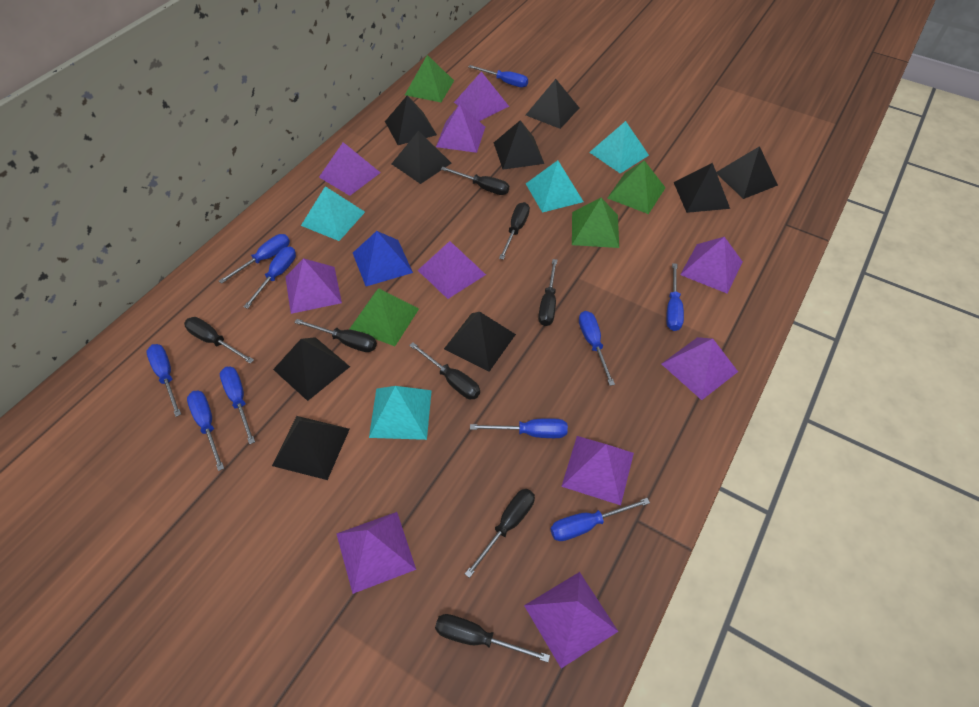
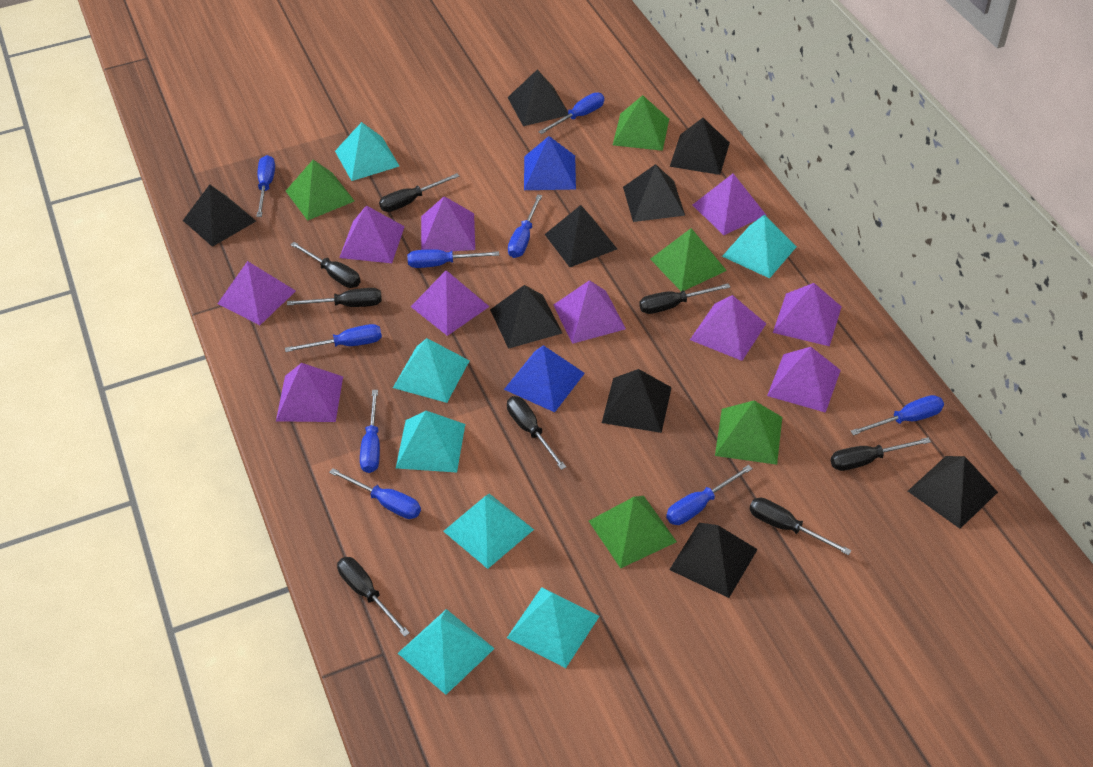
blue pyramid: 1 -> 2
blue screwdriver: 10 -> 9
green pyramid: 4 -> 5
turquoise pyramid: 4 -> 7

